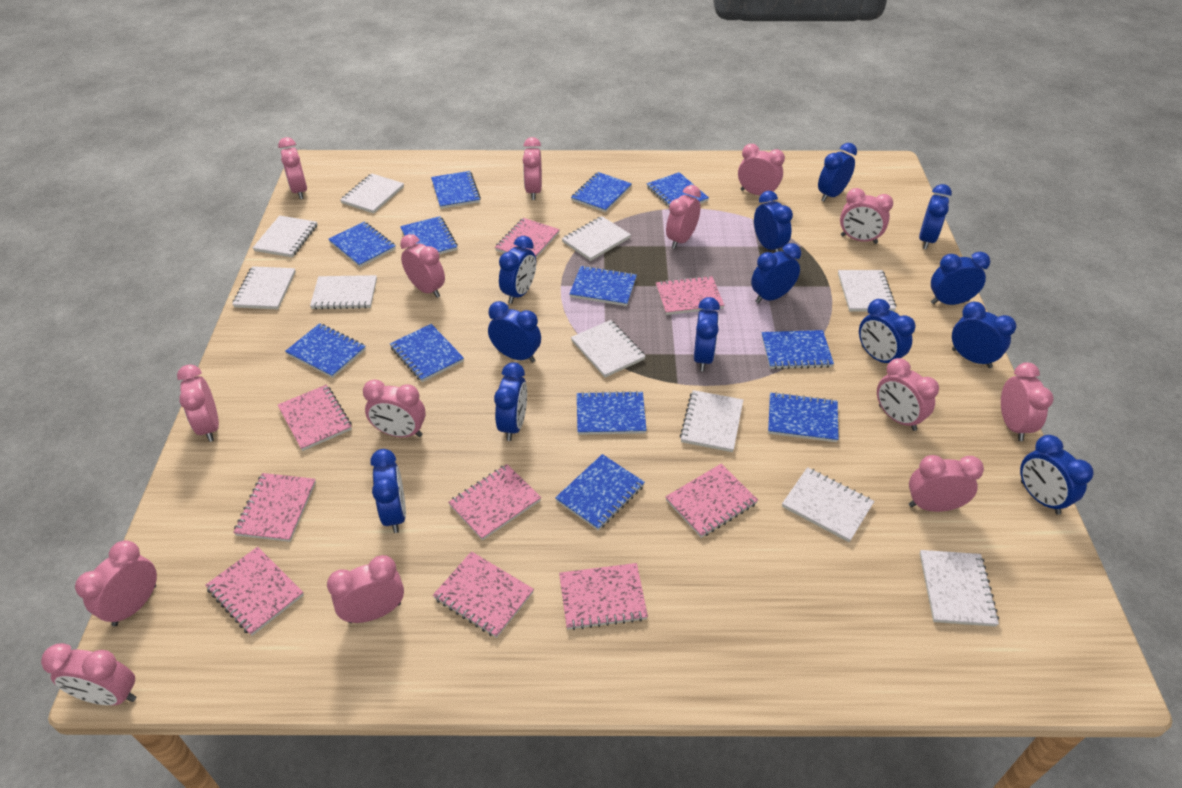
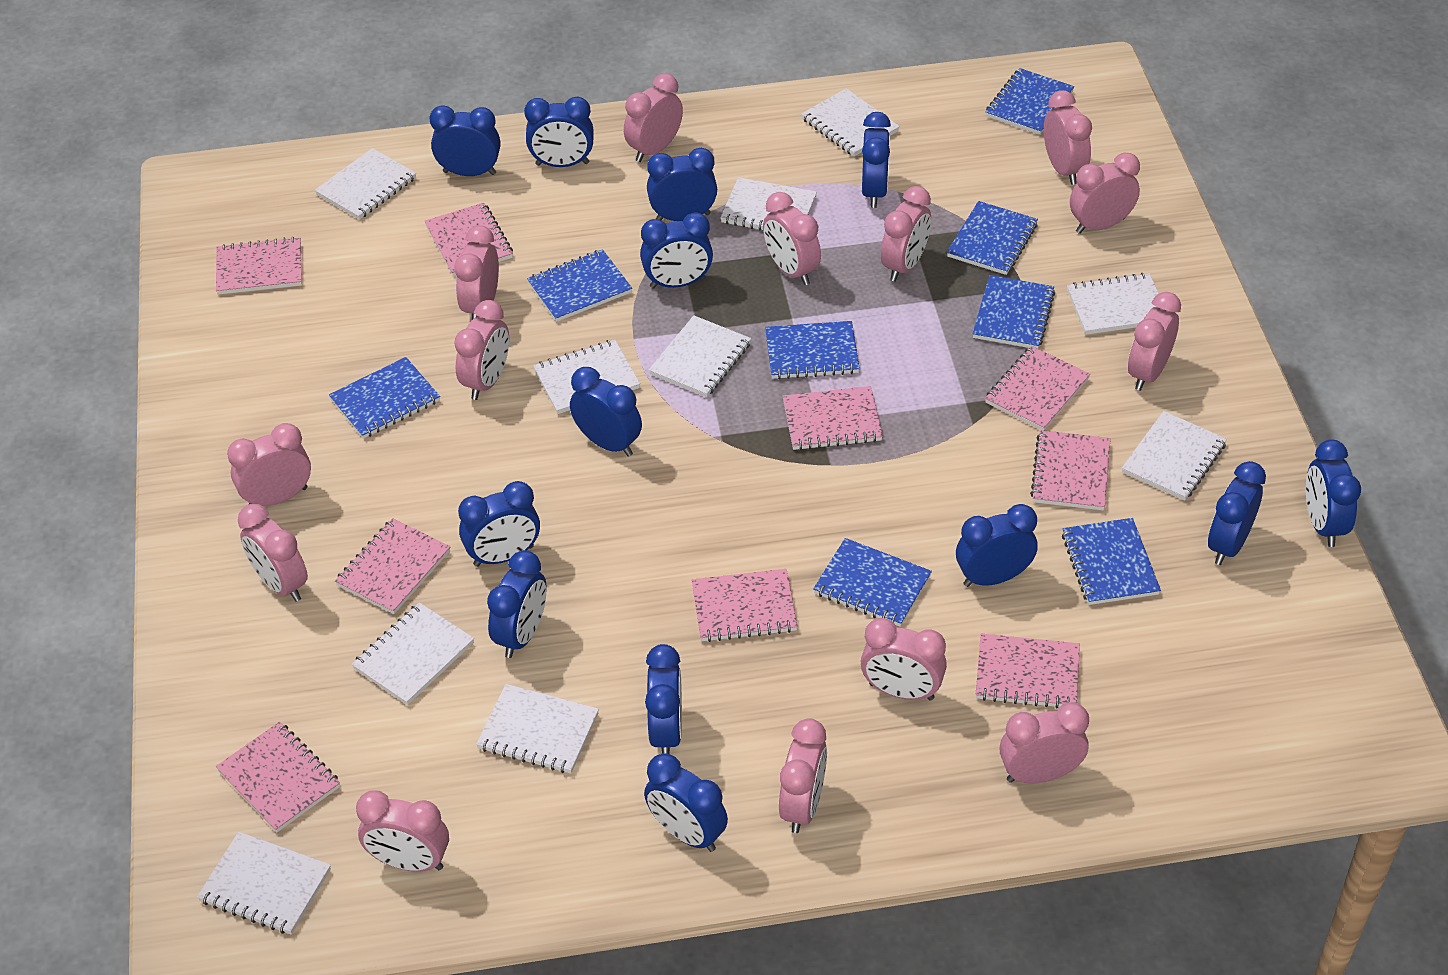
blue notebook: 12 -> 8

